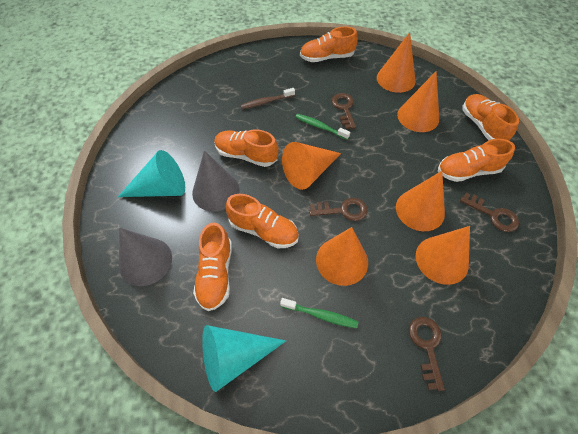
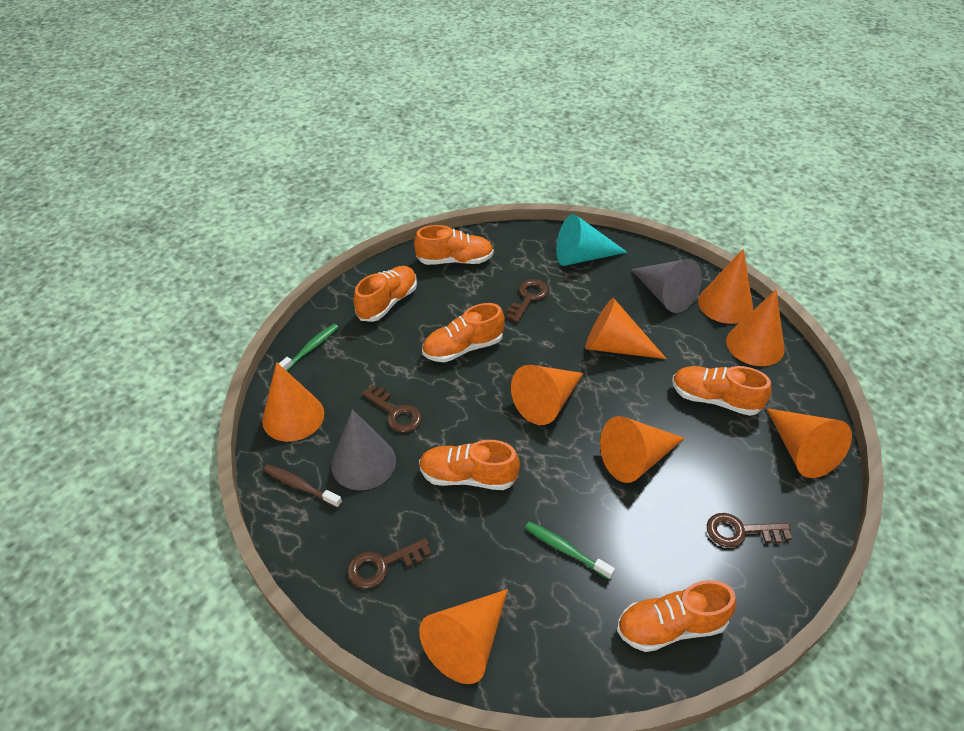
orange cone: 6 -> 8
turquoise cone: 2 -> 1

